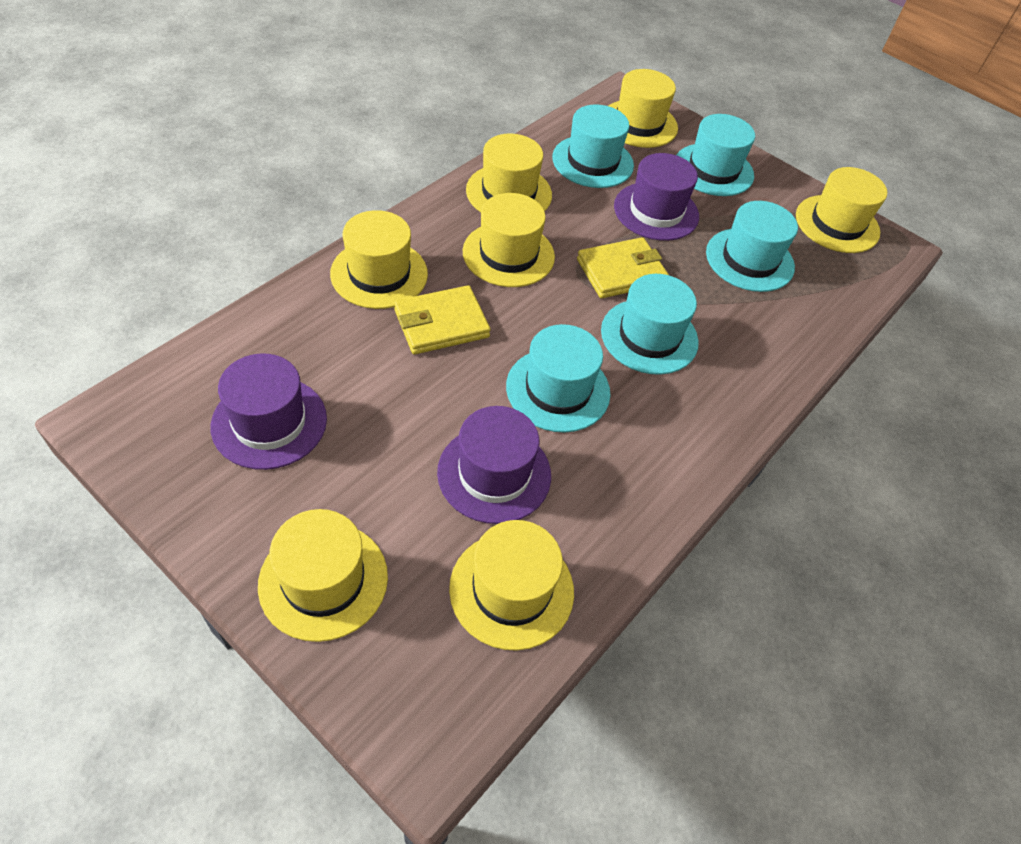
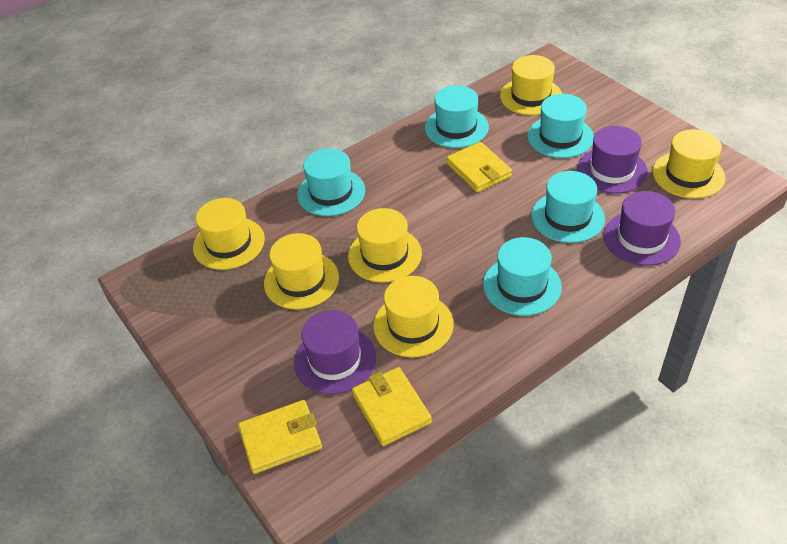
yellow hat: 7 -> 6
yellow wallet: 2 -> 3

